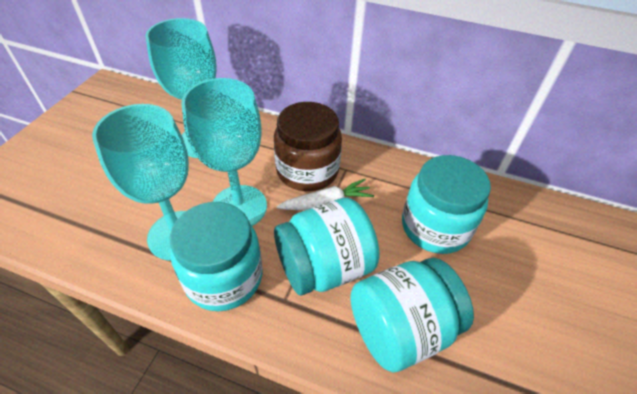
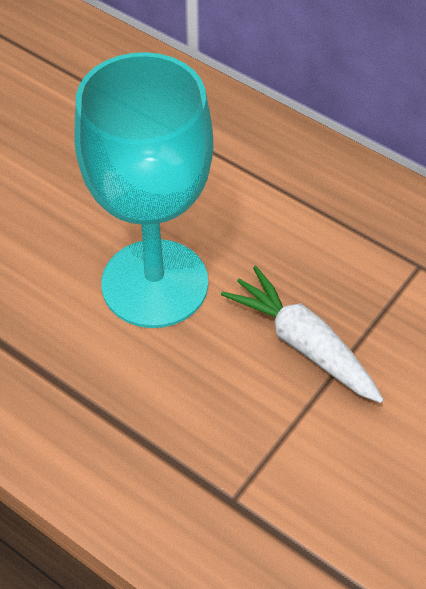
brown jar: 1 -> 0
turquoise goblet: 3 -> 1
turquoise jar: 4 -> 0

